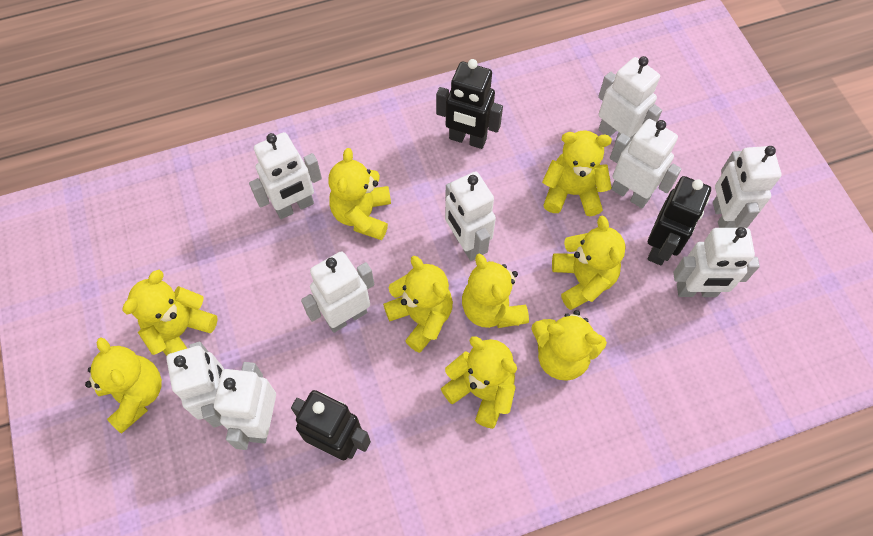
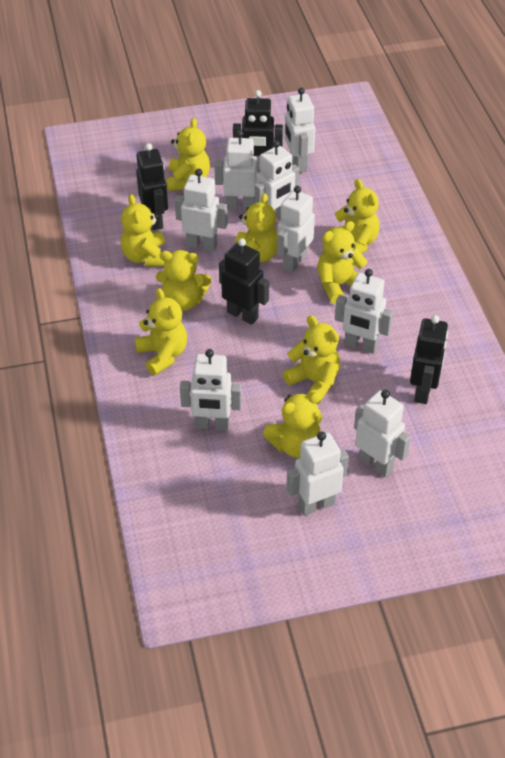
black robot: 3 -> 4

